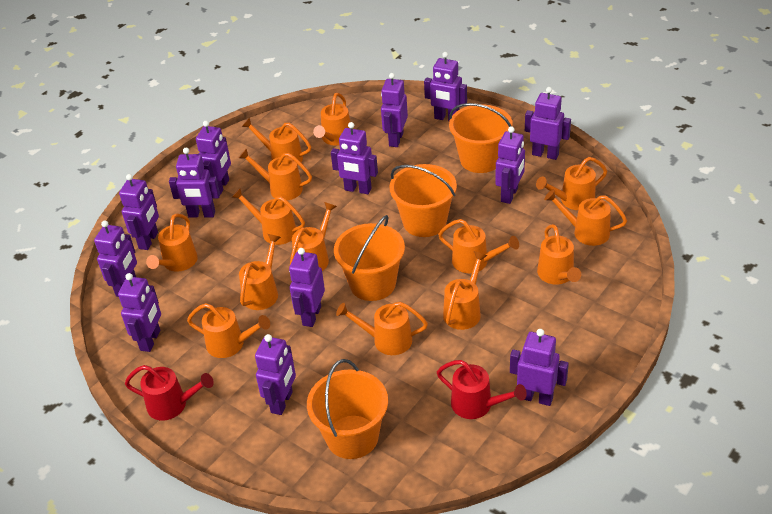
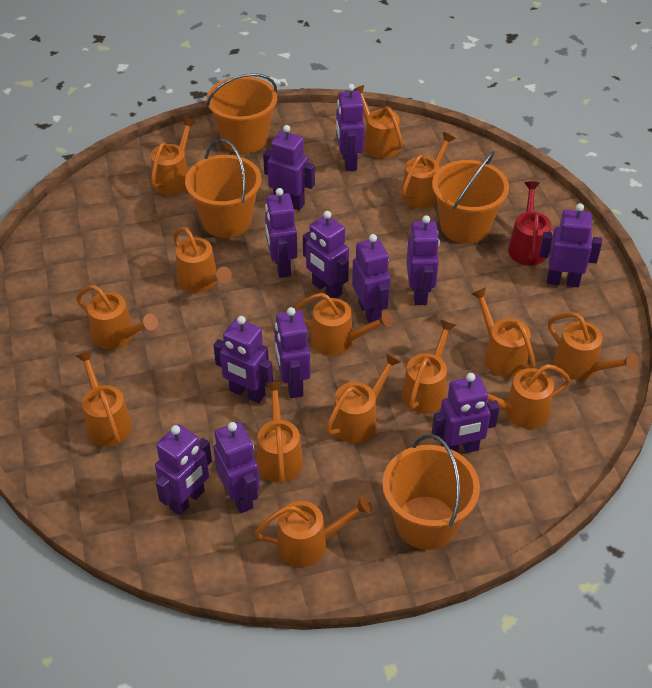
purple robot: 13 -> 12
red watering can: 2 -> 1

